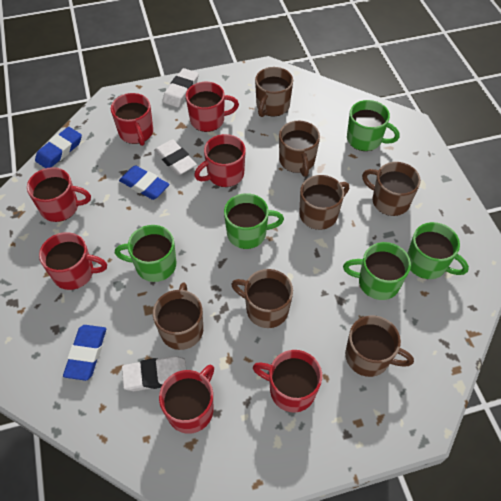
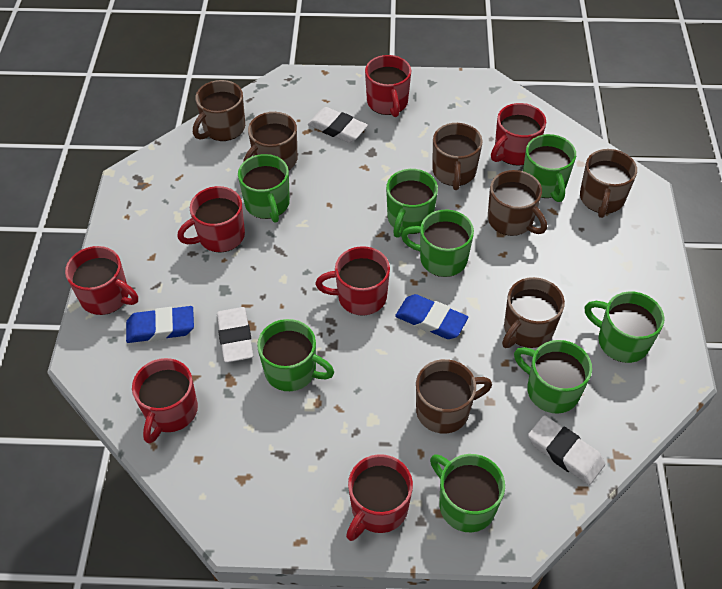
blue eraser: 3 -> 2
green mug: 5 -> 8

